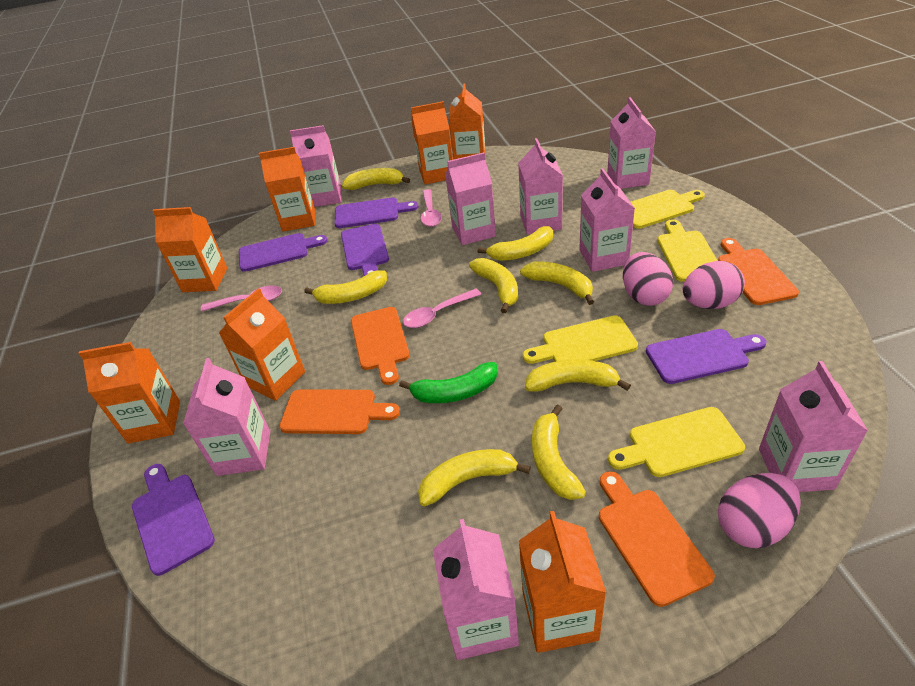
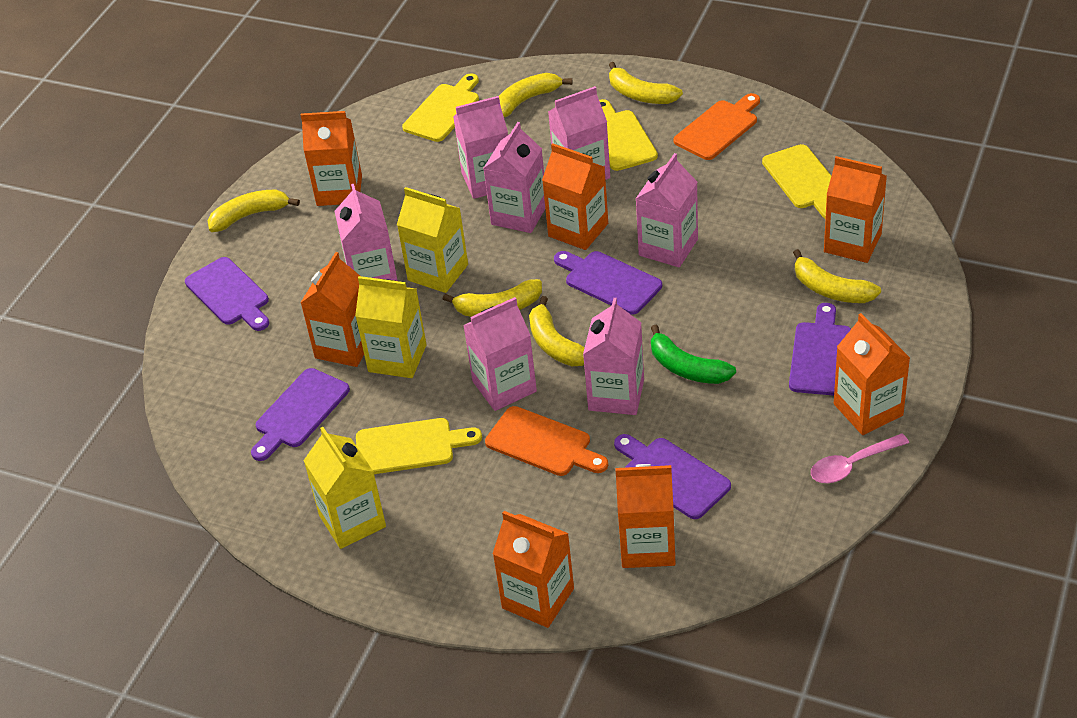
orange cutting board: 4 -> 2
pink carton: 8 -> 7
pink egg: 3 -> 0
pink spoon: 3 -> 1
yellow banana: 8 -> 6
yellow carton: 0 -> 3

